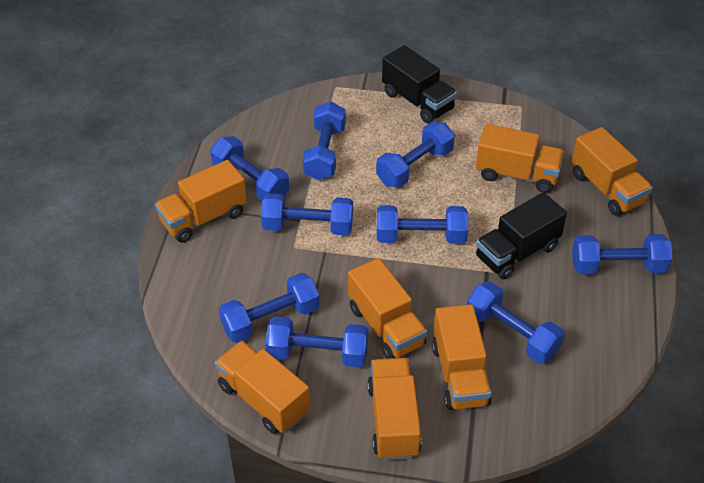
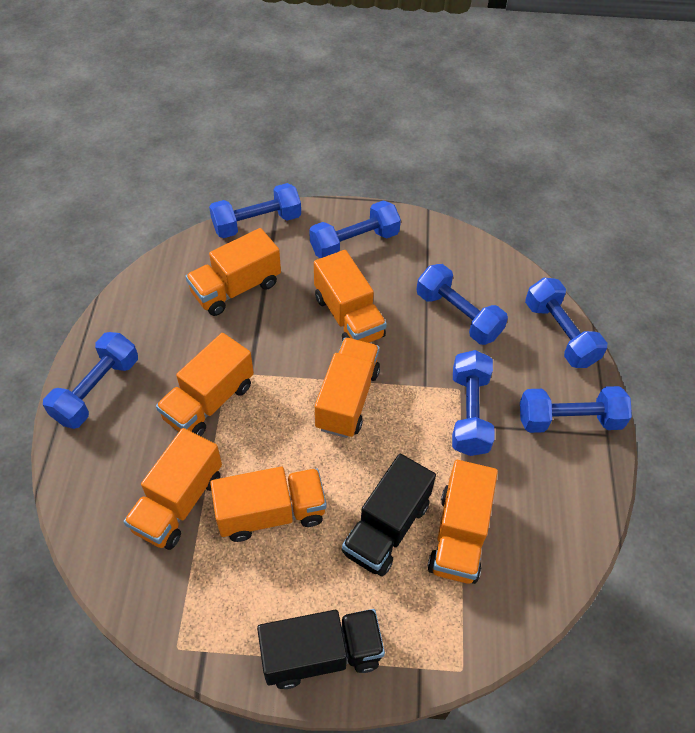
blue dumbbell: 9 -> 7

